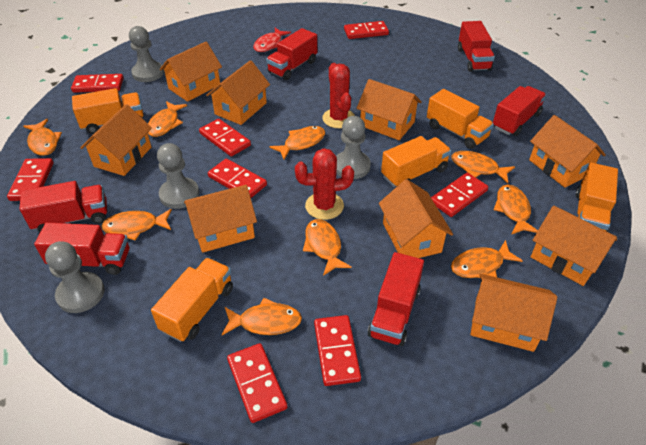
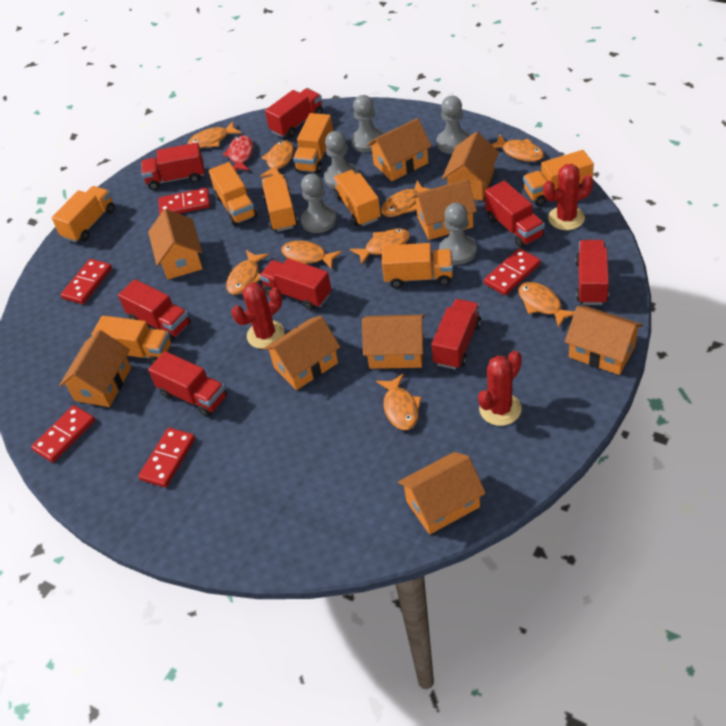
grey pawn: 4 -> 5
orange truck: 5 -> 8
red cactus: 2 -> 3
red domino: 8 -> 5
red truck: 6 -> 8

